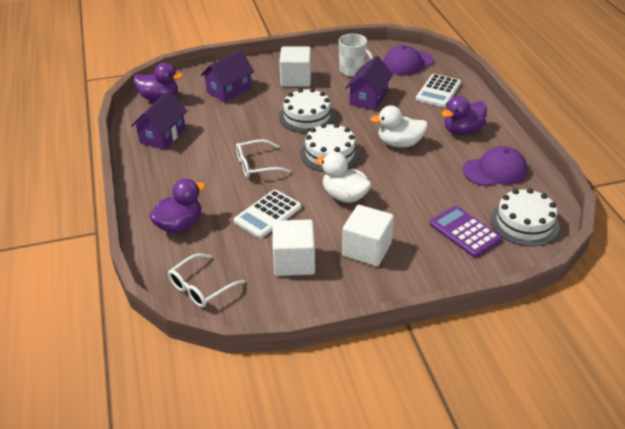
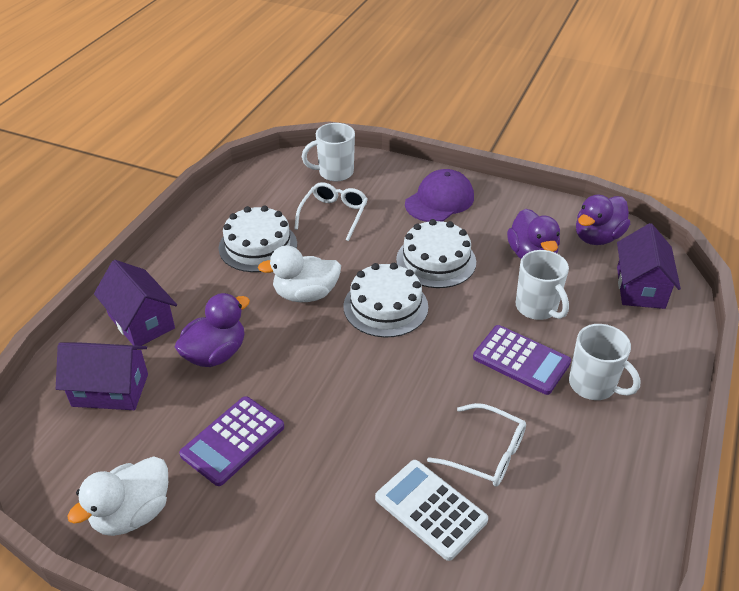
purple calculator: 1 -> 2
purple cap: 2 -> 1
white calculator: 2 -> 1
white cube: 3 -> 0
white mug: 1 -> 3

